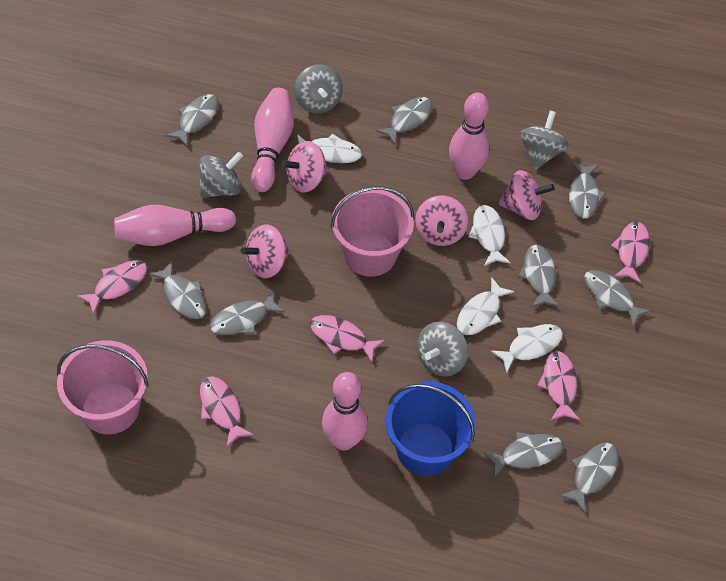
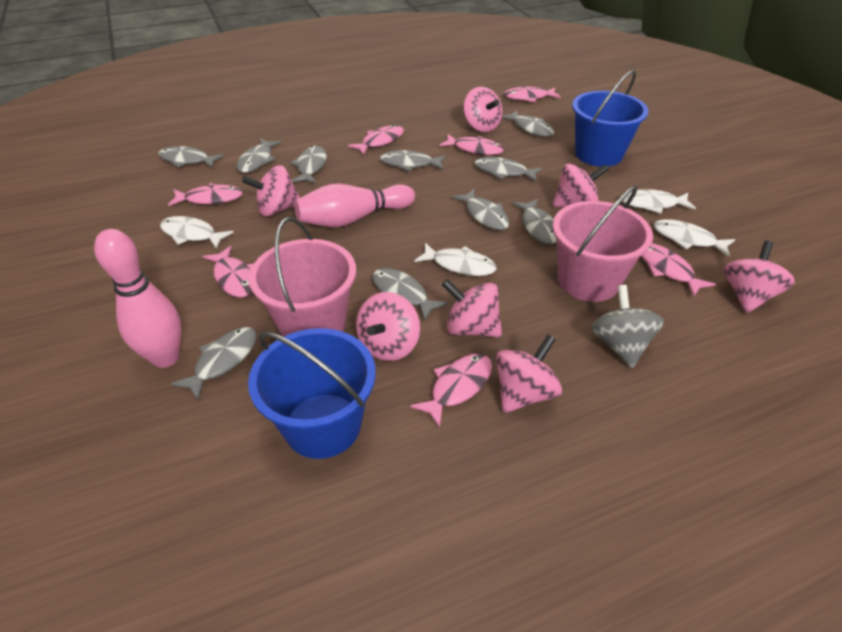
blue bucket: 1 -> 2
grey fish: 9 -> 10
grey spinning top: 4 -> 1
pink bowling pin: 4 -> 2
pink fish: 5 -> 7
pink spinning top: 4 -> 7

